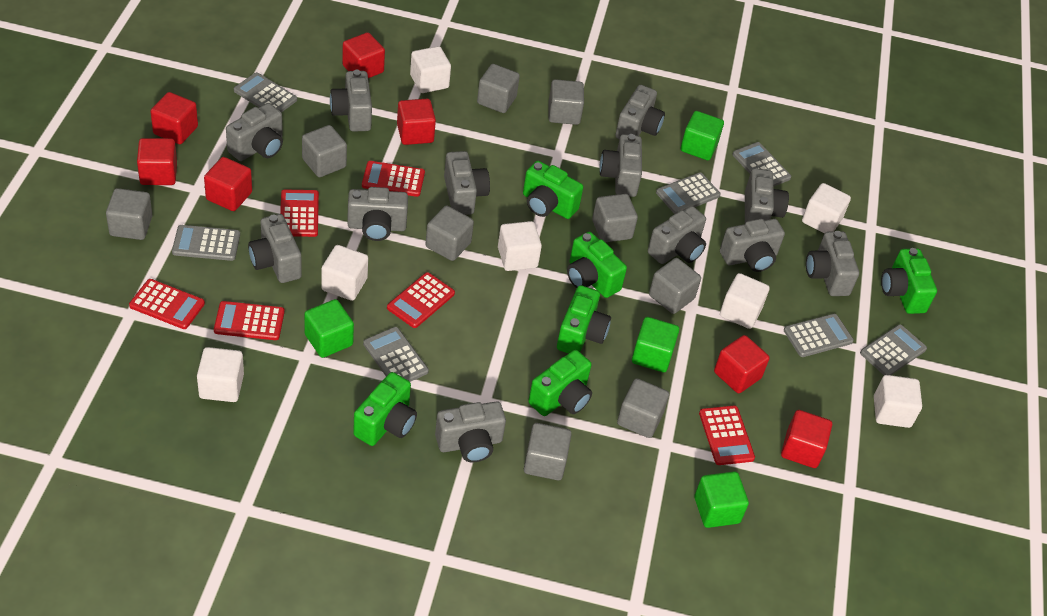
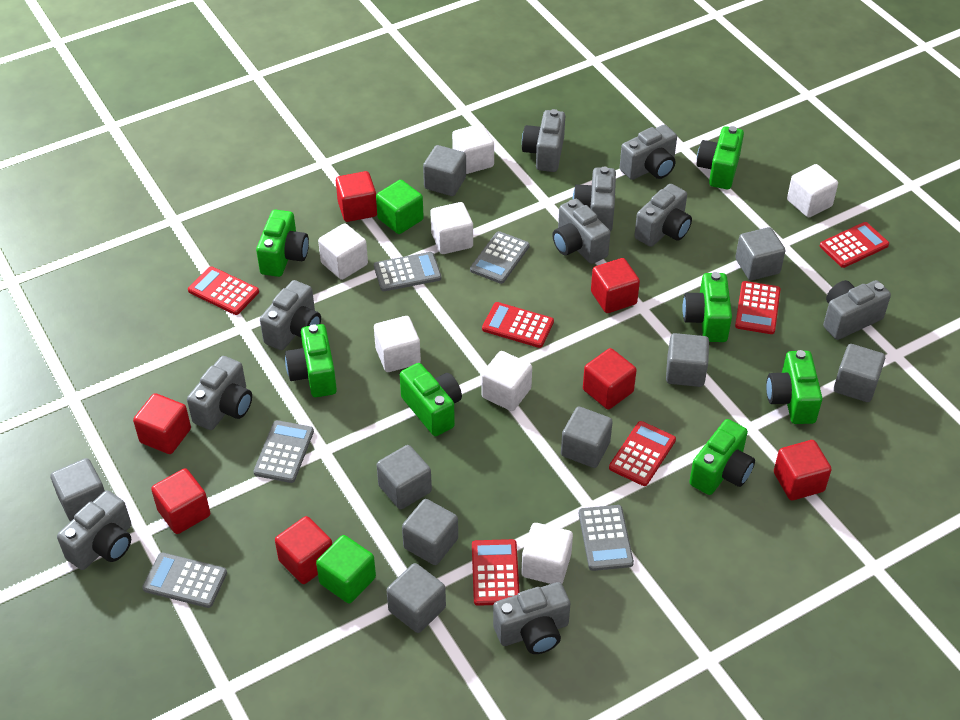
green camera: 6 -> 7
green cube: 4 -> 2
grey calculator: 7 -> 5
grey camera: 12 -> 10

